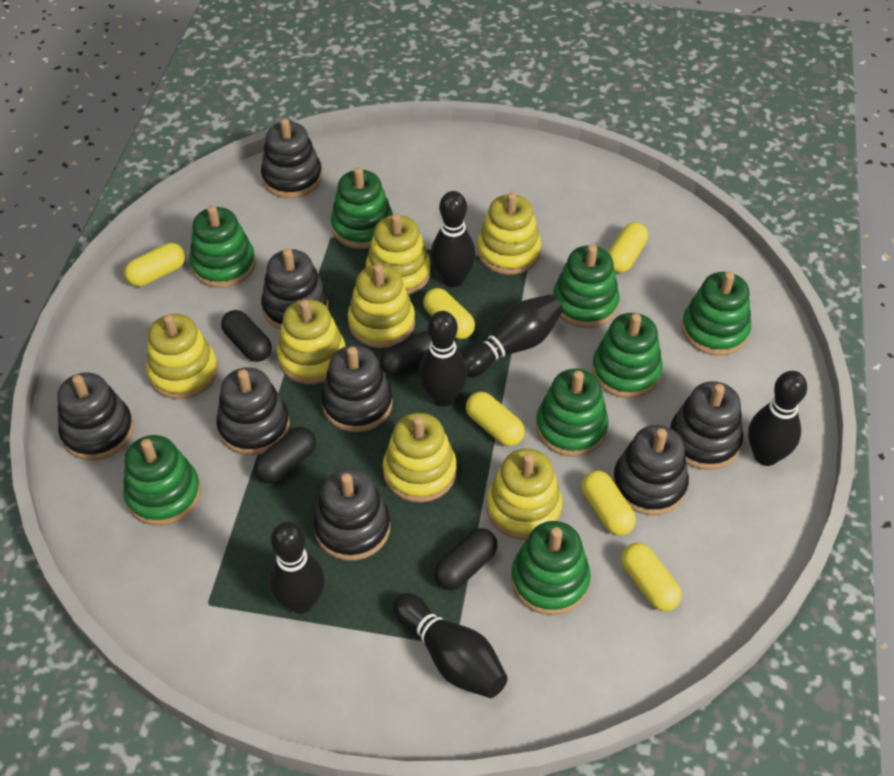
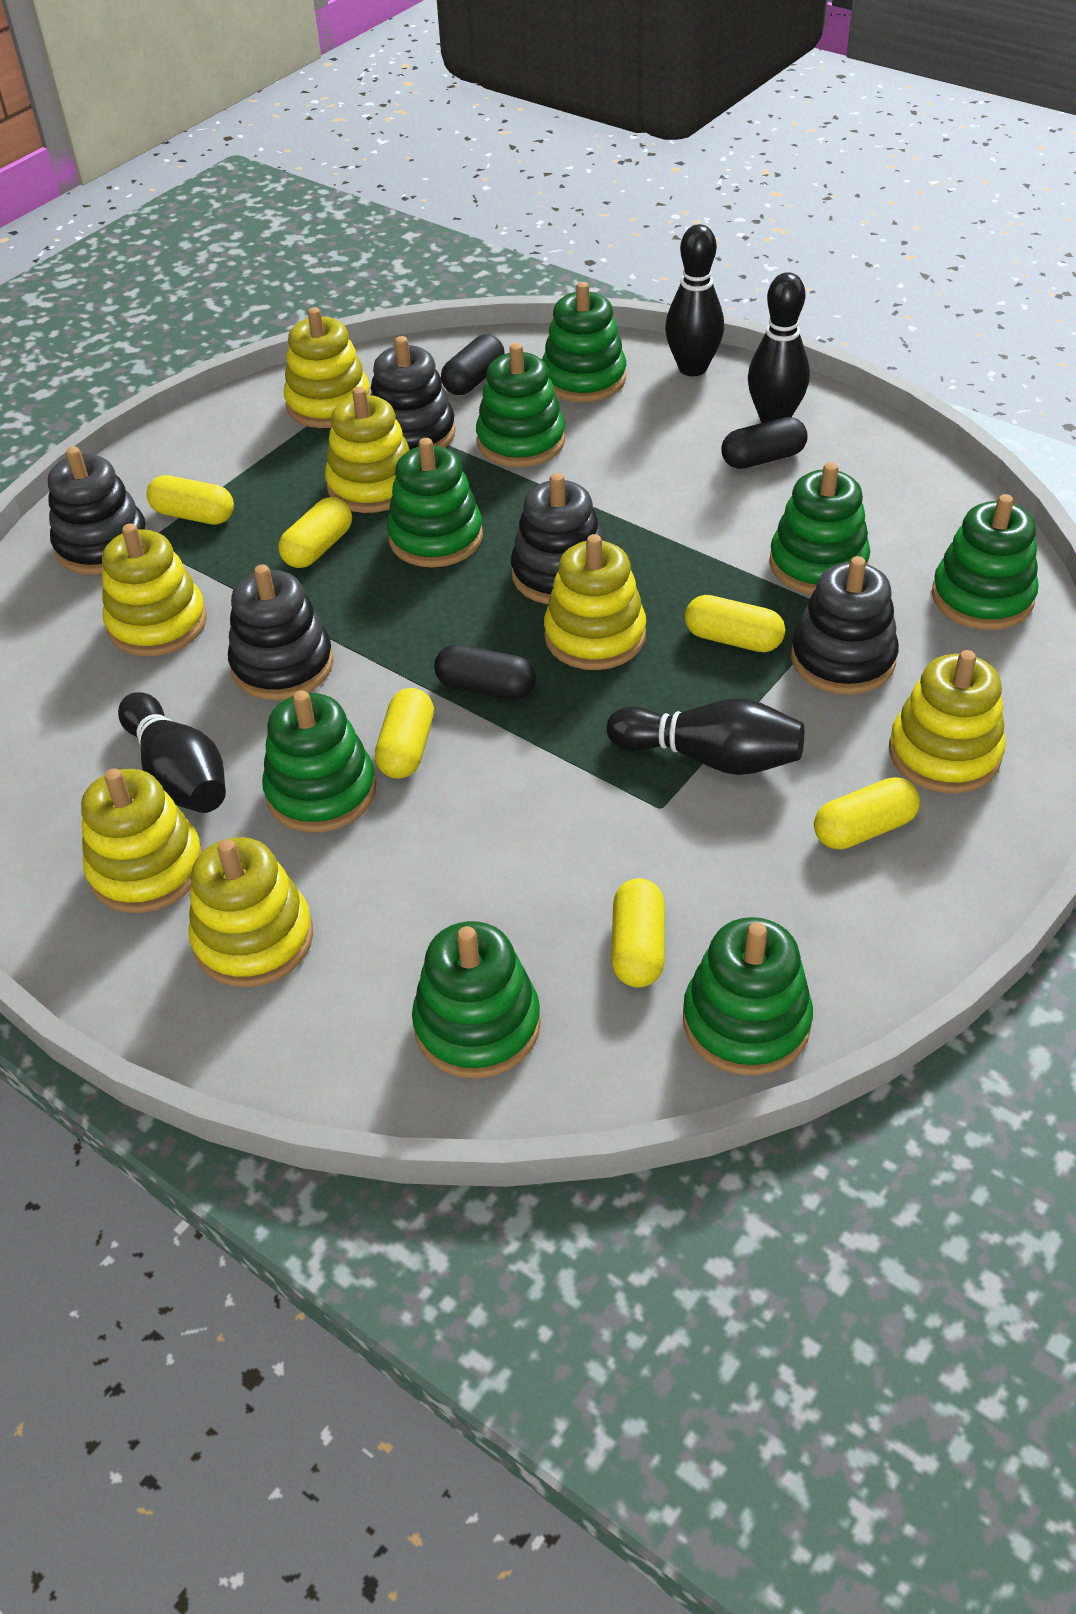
black bowling pin: 6 -> 4
black capsule: 4 -> 3
black stacking toy: 8 -> 5

